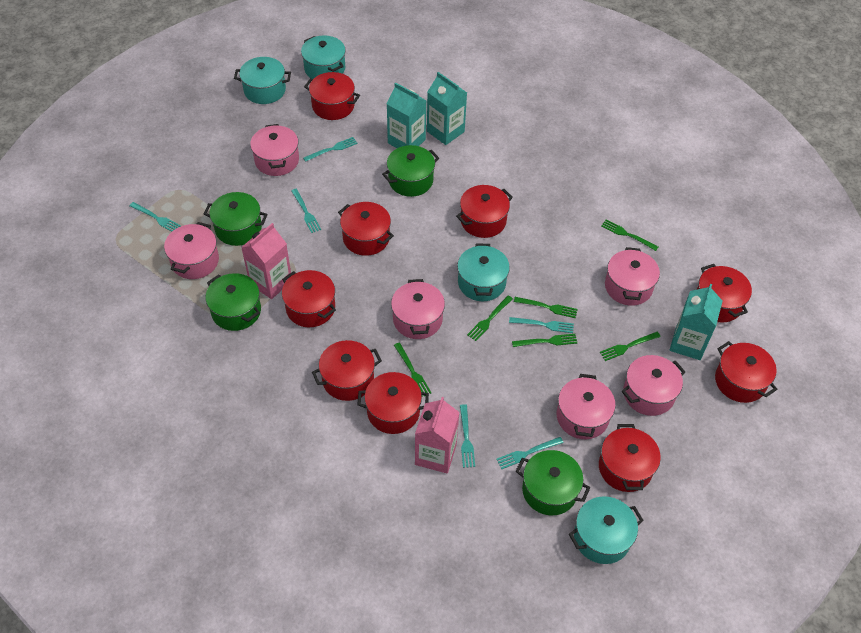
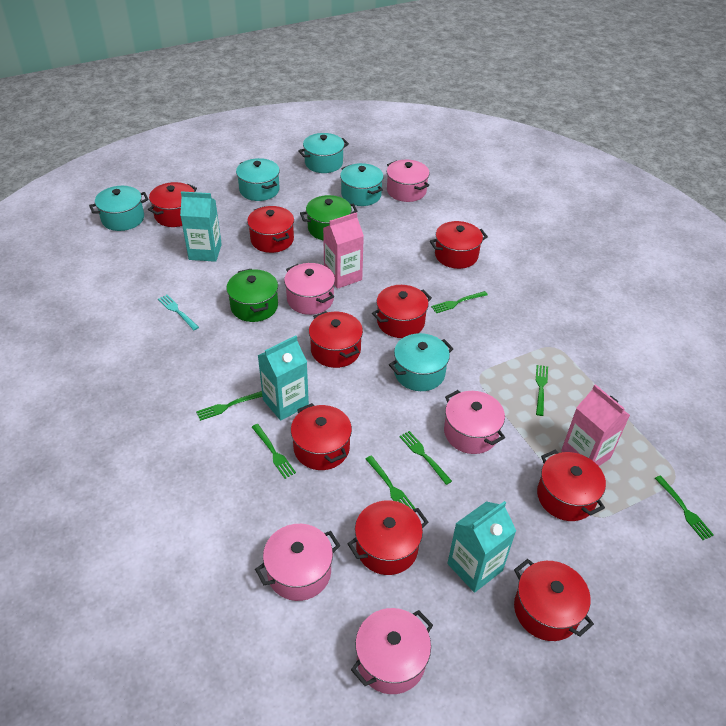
green fork: 6 -> 7
green pot: 4 -> 2
pink pot: 6 -> 5
turquoise fork: 6 -> 1
turquoise pot: 4 -> 5

